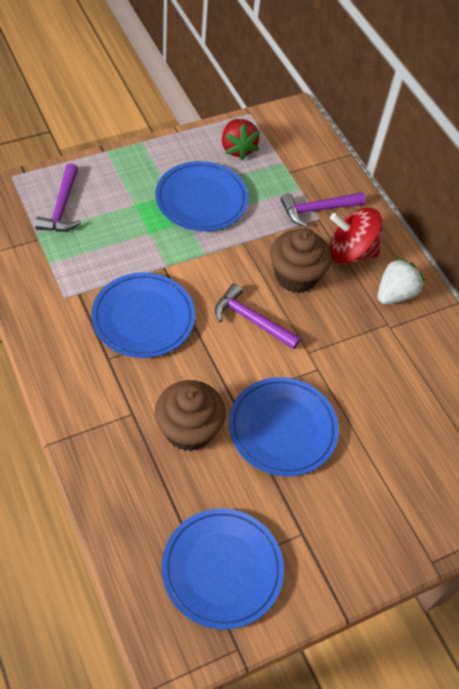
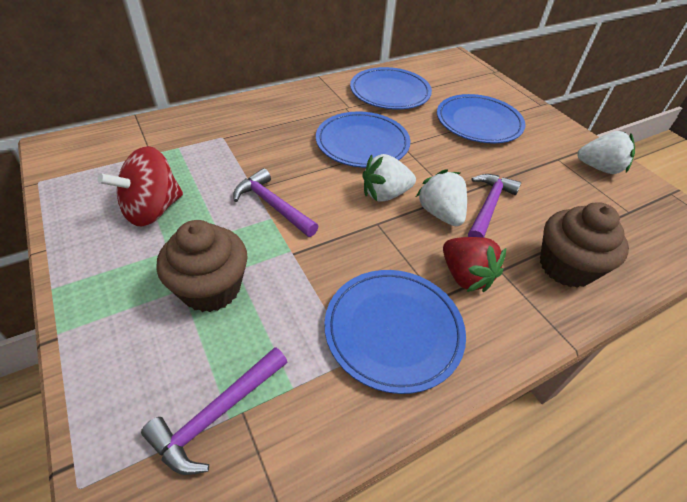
white strawberry: 1 -> 3

